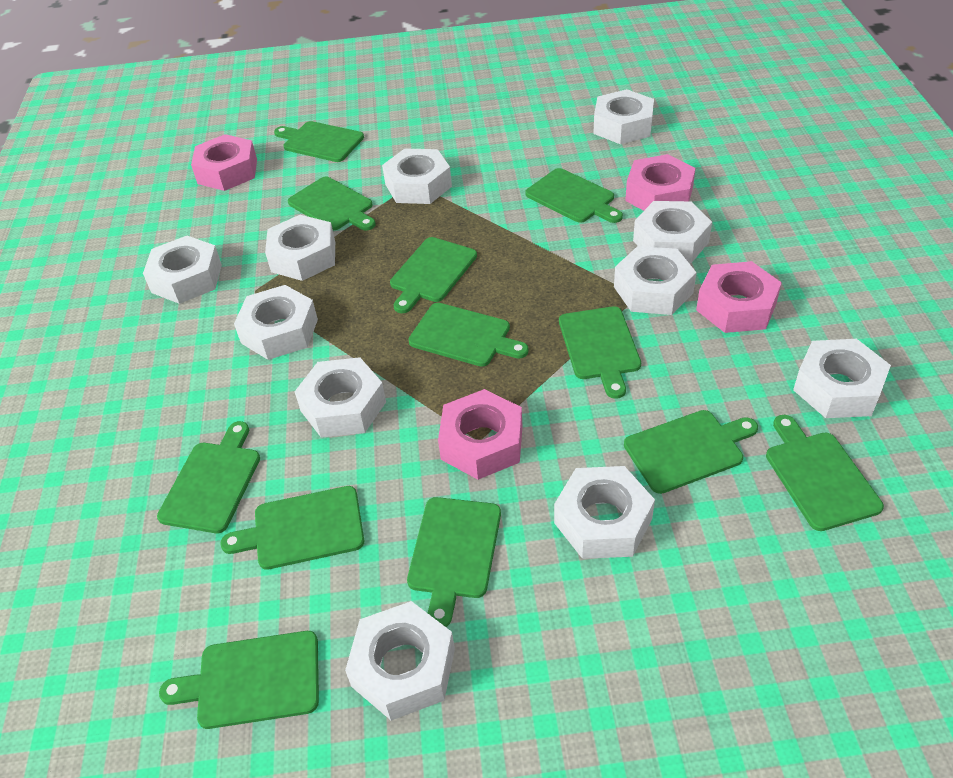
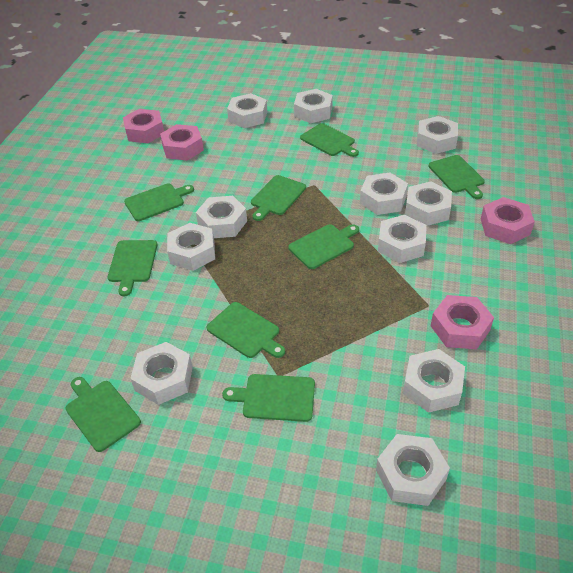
green cutting board: 12 -> 9

